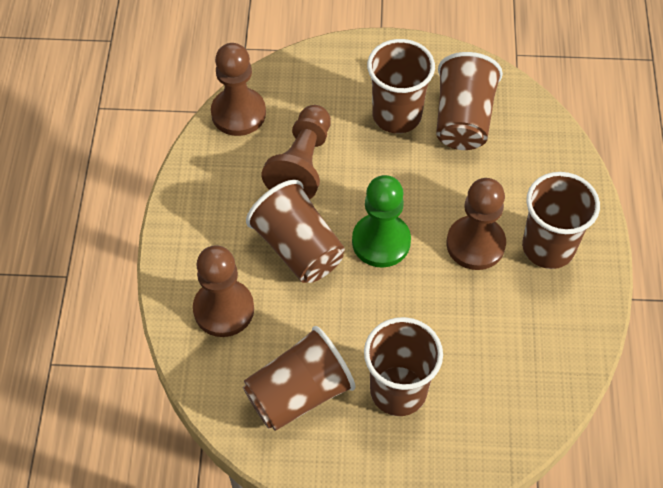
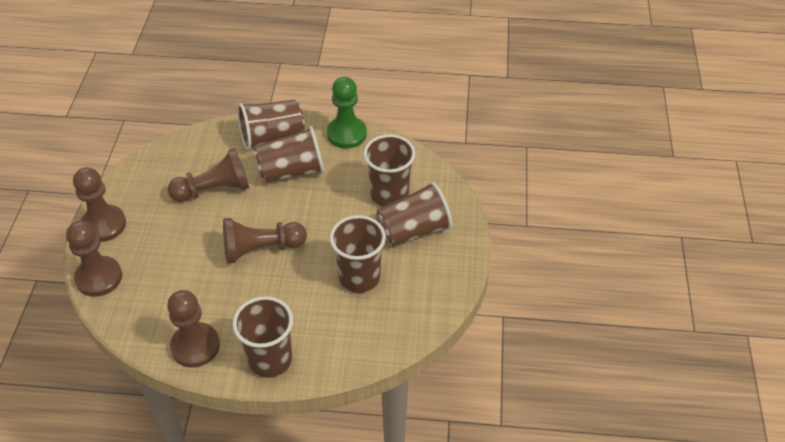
brown pawn: 4 -> 5

